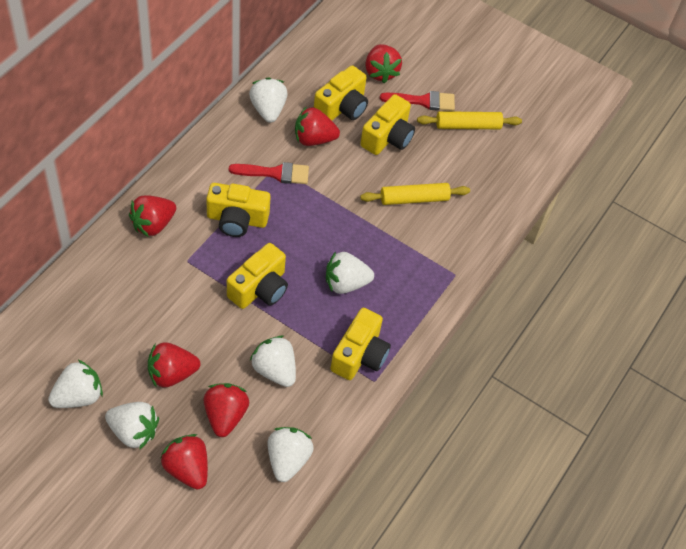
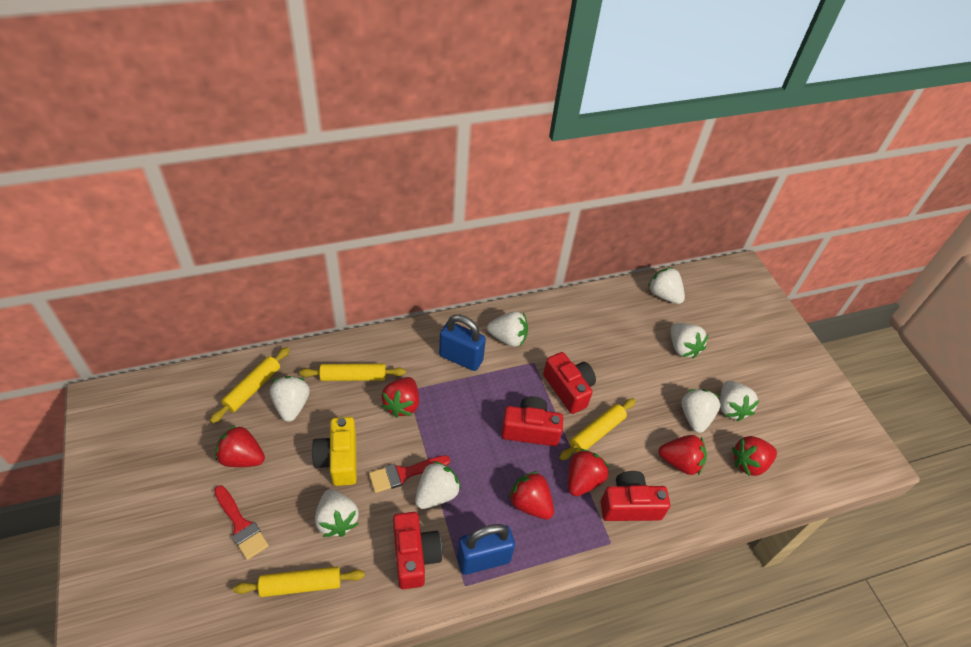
blue padlock: 0 -> 2
red camera: 0 -> 4
white strawberry: 6 -> 8
yellow camera: 5 -> 1
yellow rolling pin: 2 -> 4

